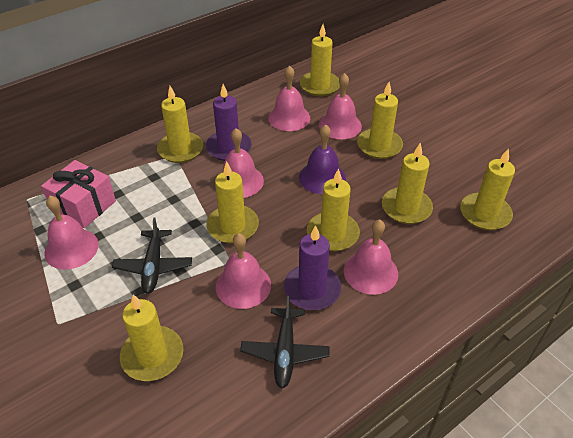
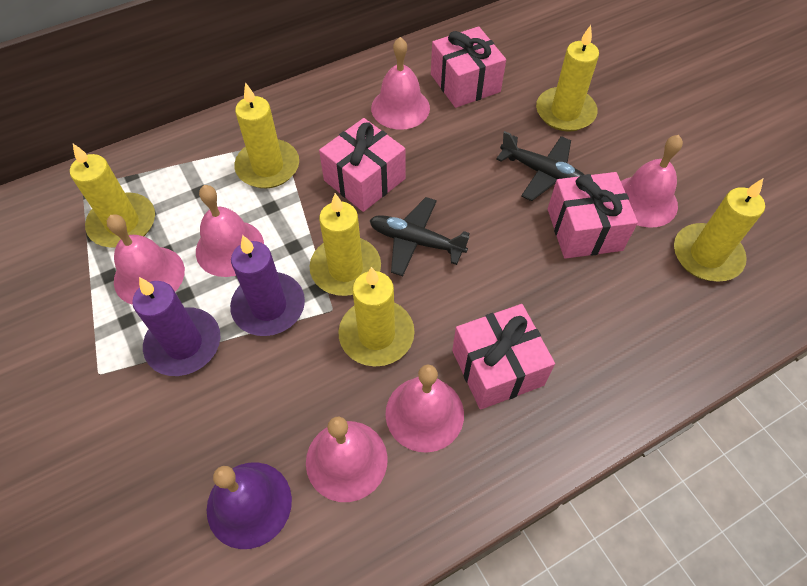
pink gift: 1 -> 4
yellow candle: 8 -> 6

